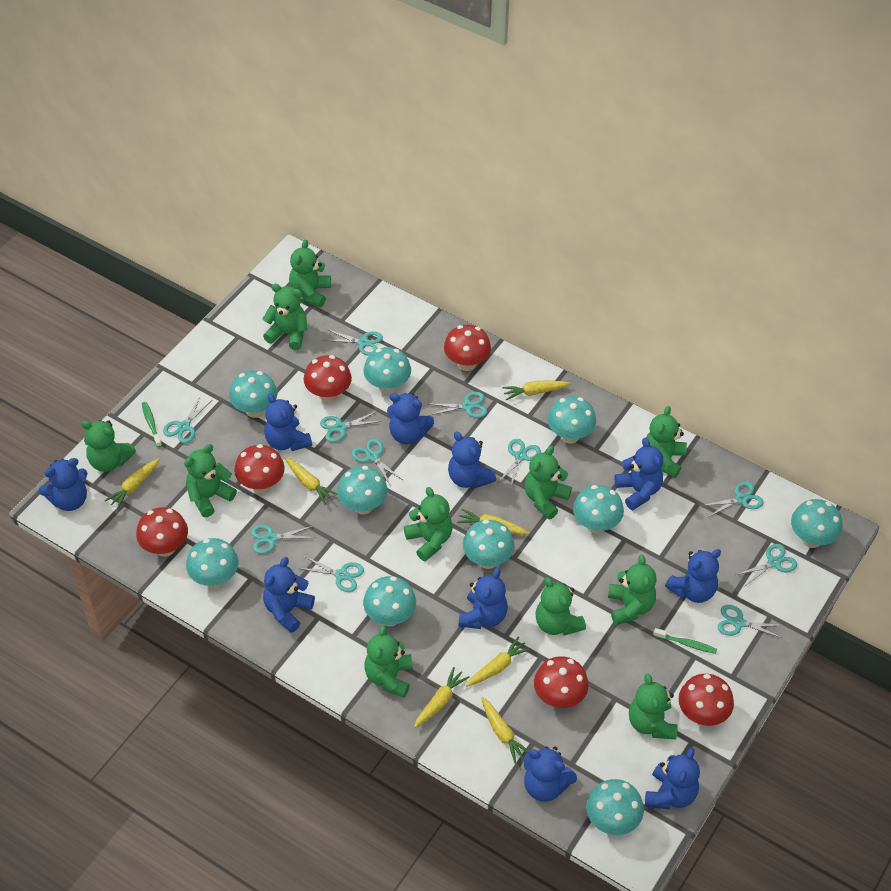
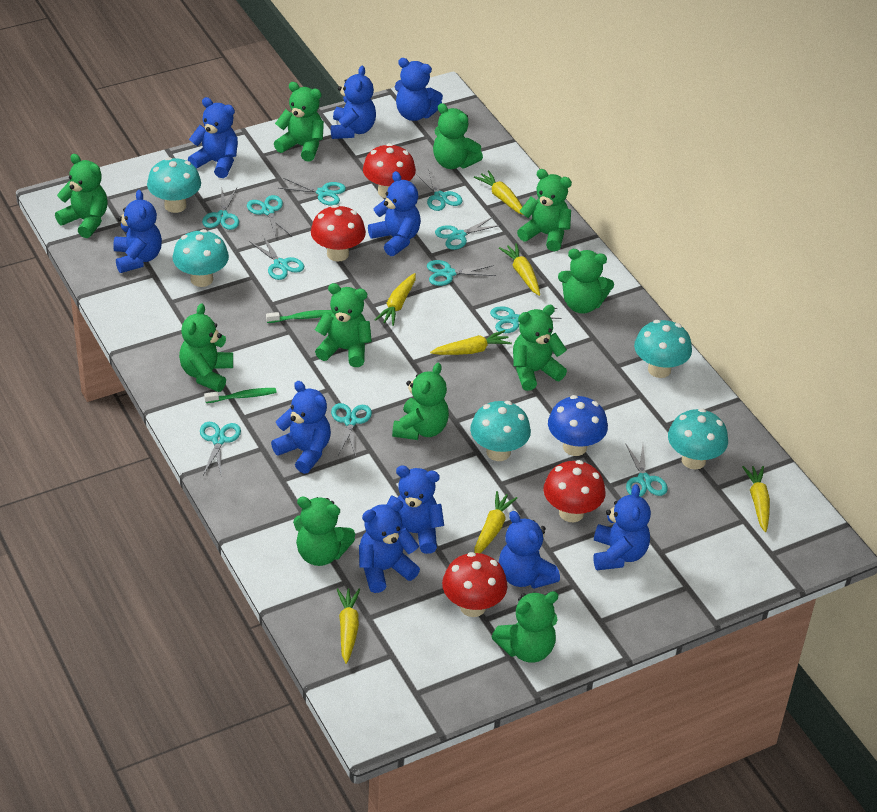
blue mushroom: 0 -> 1
red mushroom: 6 -> 4
turquoise mushroom: 10 -> 5

